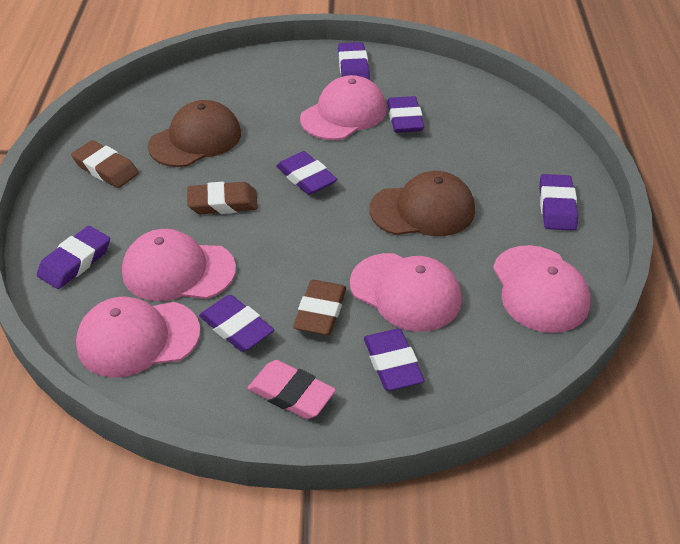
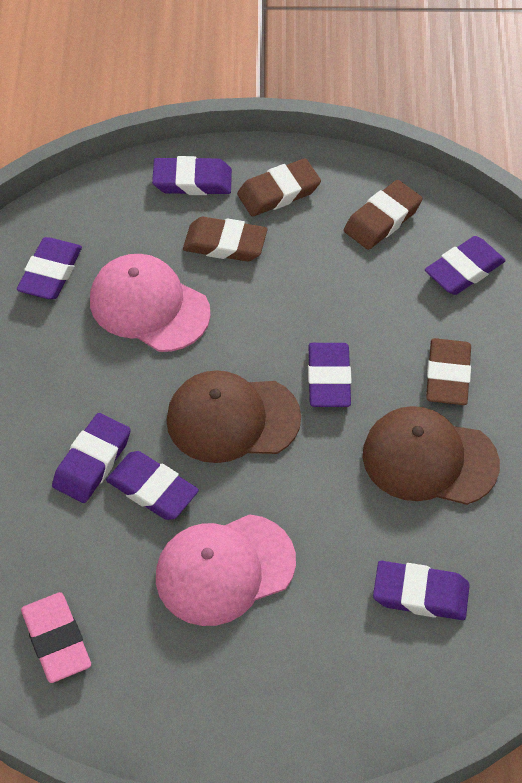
brown eraser: 3 -> 4
pink cap: 5 -> 2

